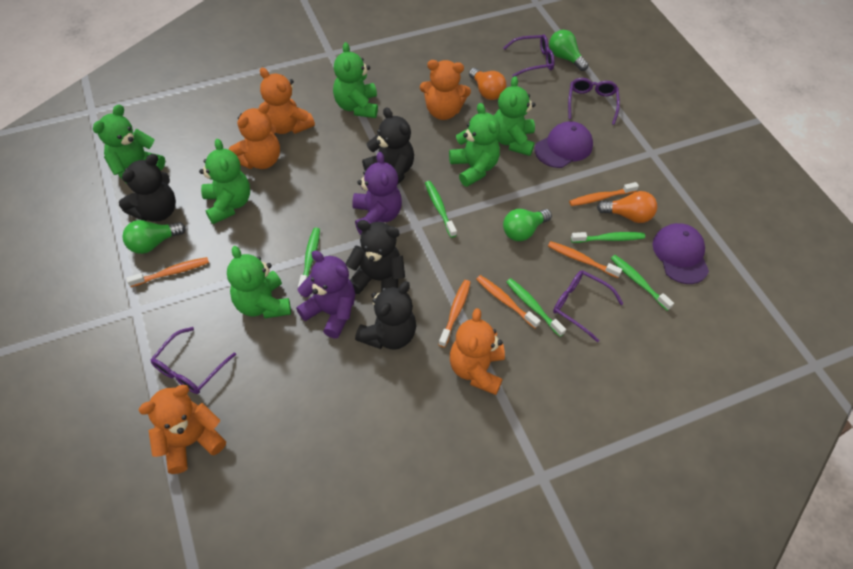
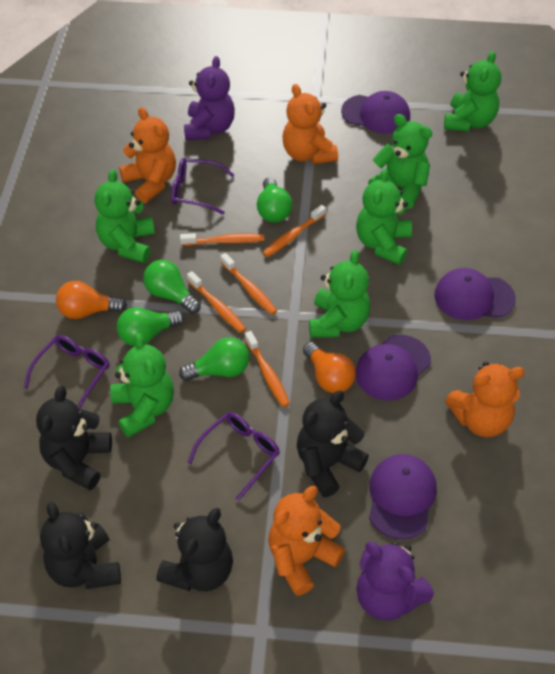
green light bulb: 3 -> 4
green toothbrush: 5 -> 0
orange teddy bear: 5 -> 4
purple cap: 2 -> 4
purple glasses: 4 -> 3

